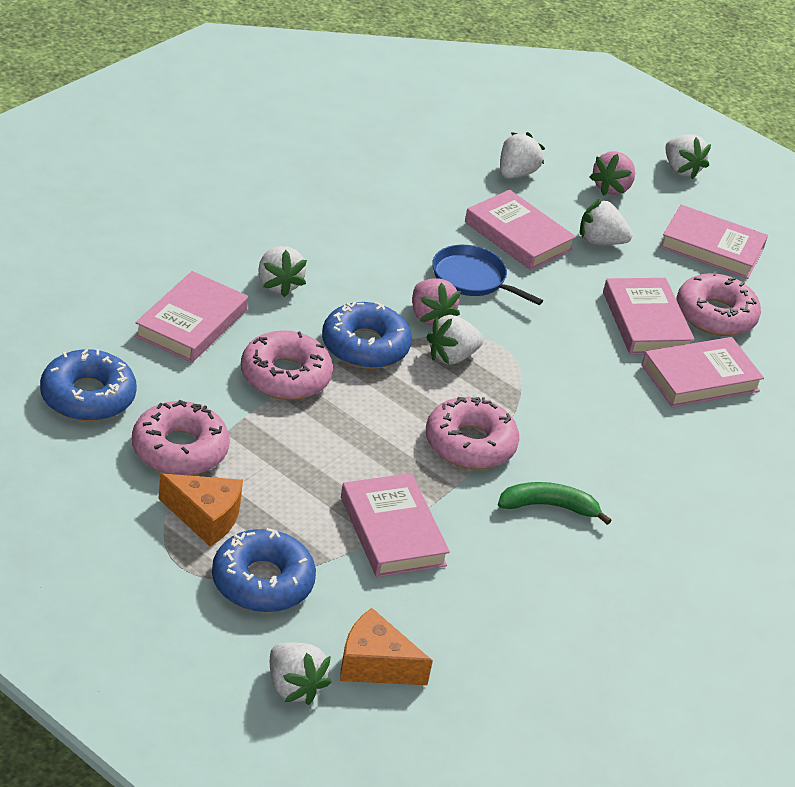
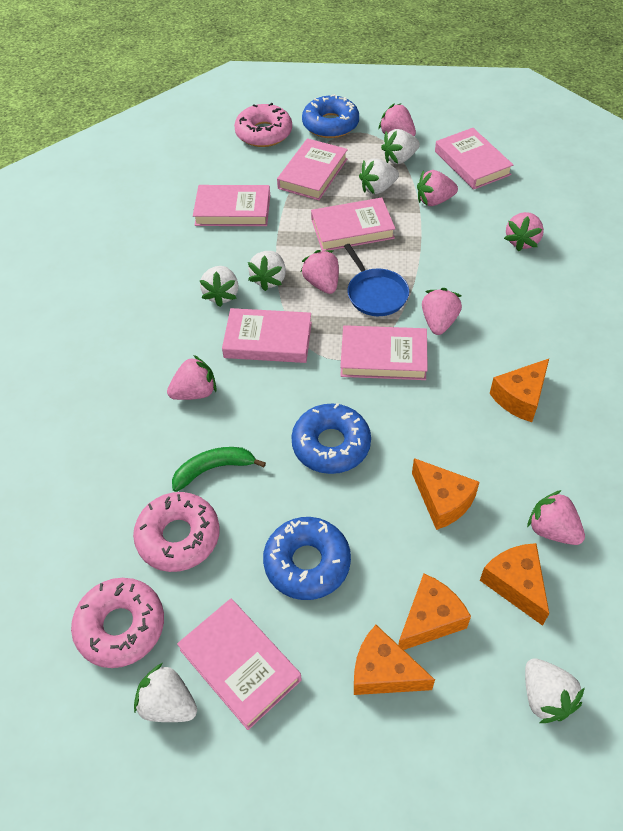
orange cheese: 2 -> 5
pink book: 6 -> 7
pink donut: 4 -> 3
pink strawberry: 2 -> 7

